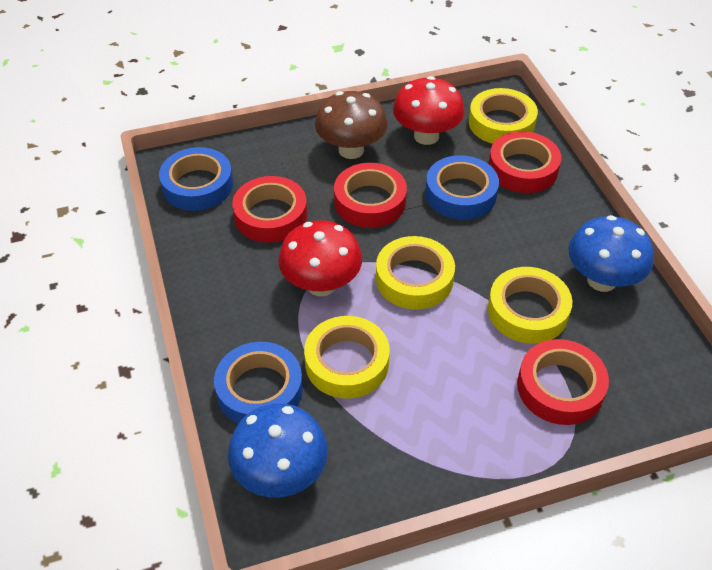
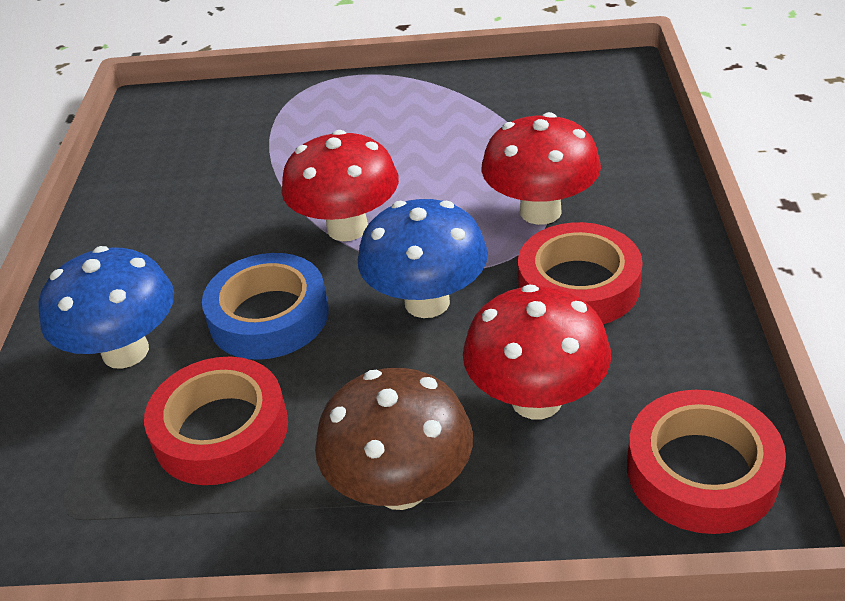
blue tape: 3 -> 1
red mushroom: 2 -> 3
red tape: 4 -> 3
yellow tape: 4 -> 0

